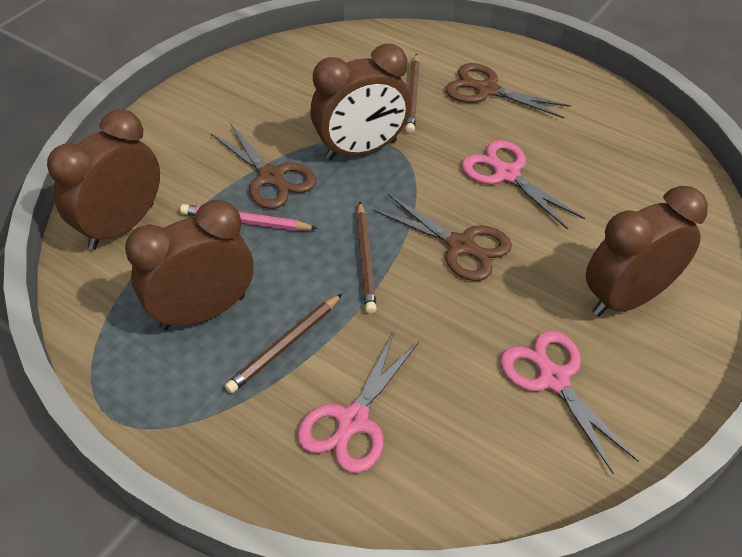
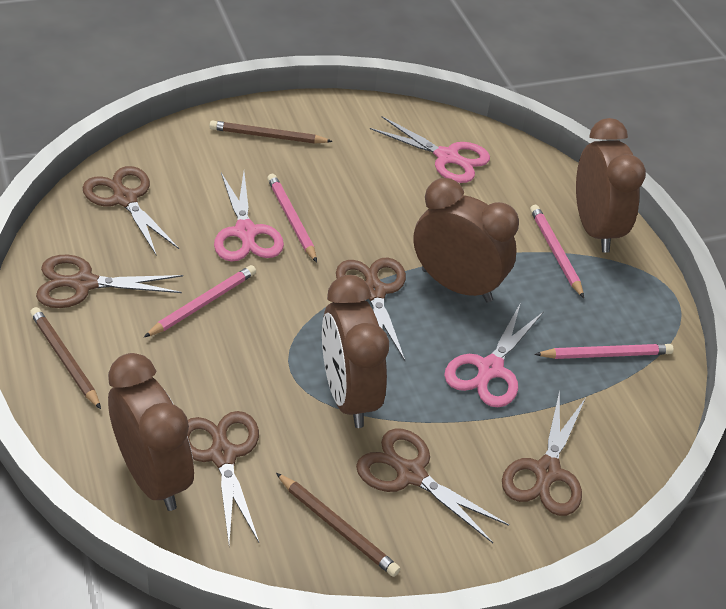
brown scissors: 3 -> 6
pink pencil: 1 -> 4

